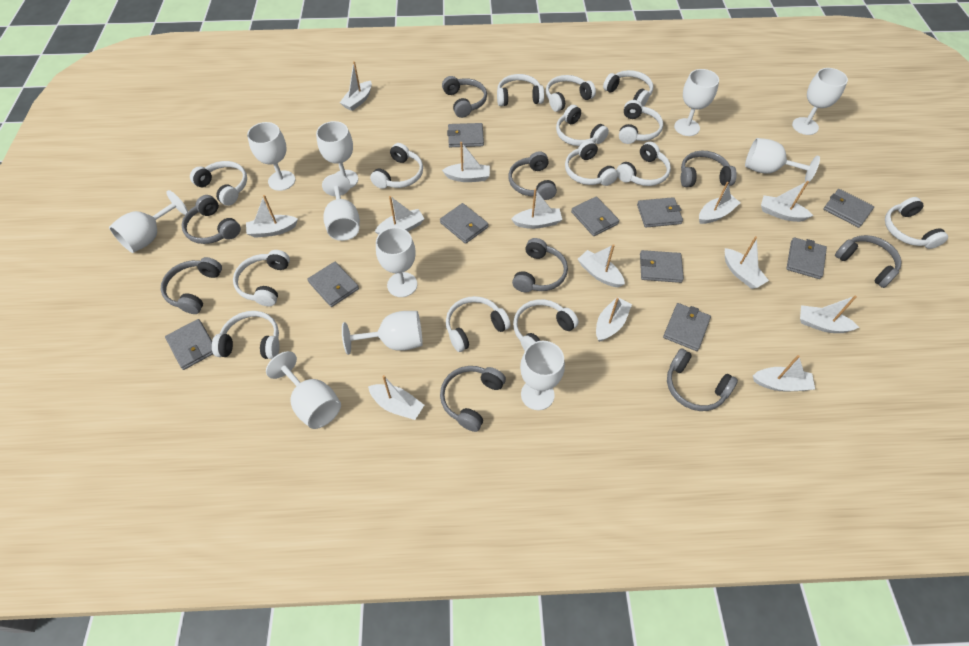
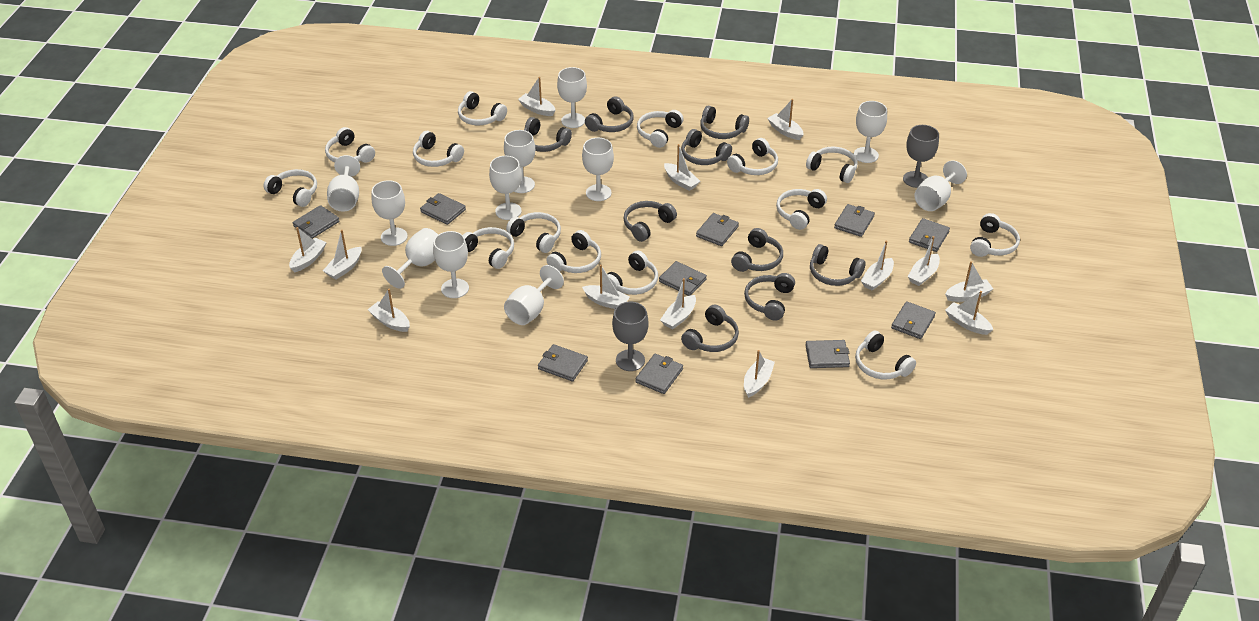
grey goblet: 0 -> 2

